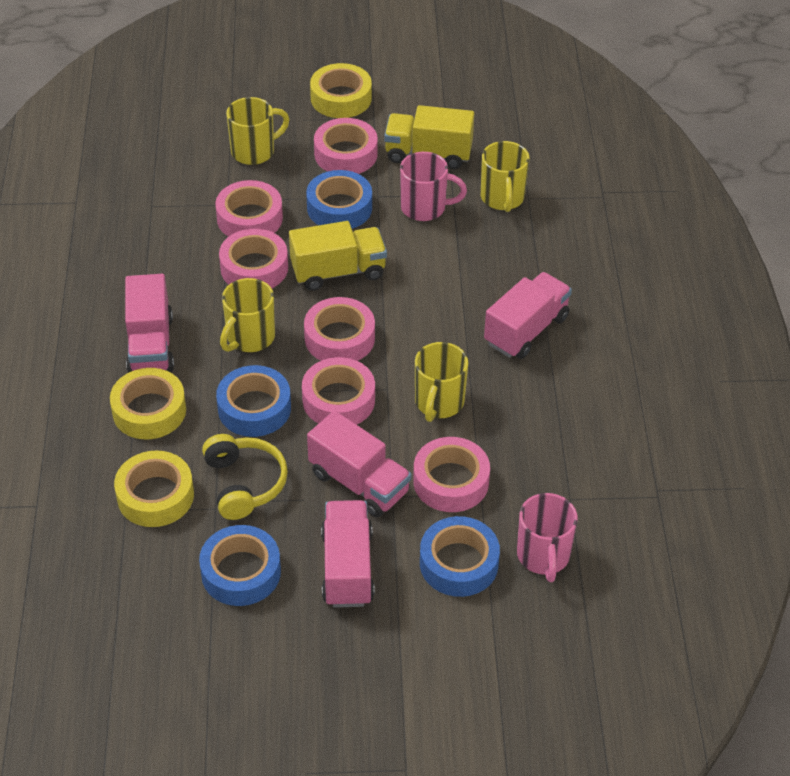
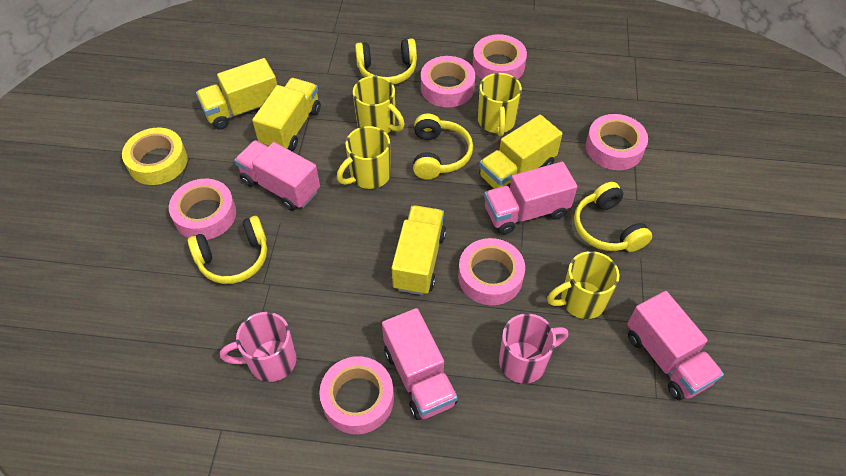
blue tape: 4 -> 0
yellow headphones: 1 -> 4
yellow tape: 3 -> 1
yellow truck: 2 -> 4

